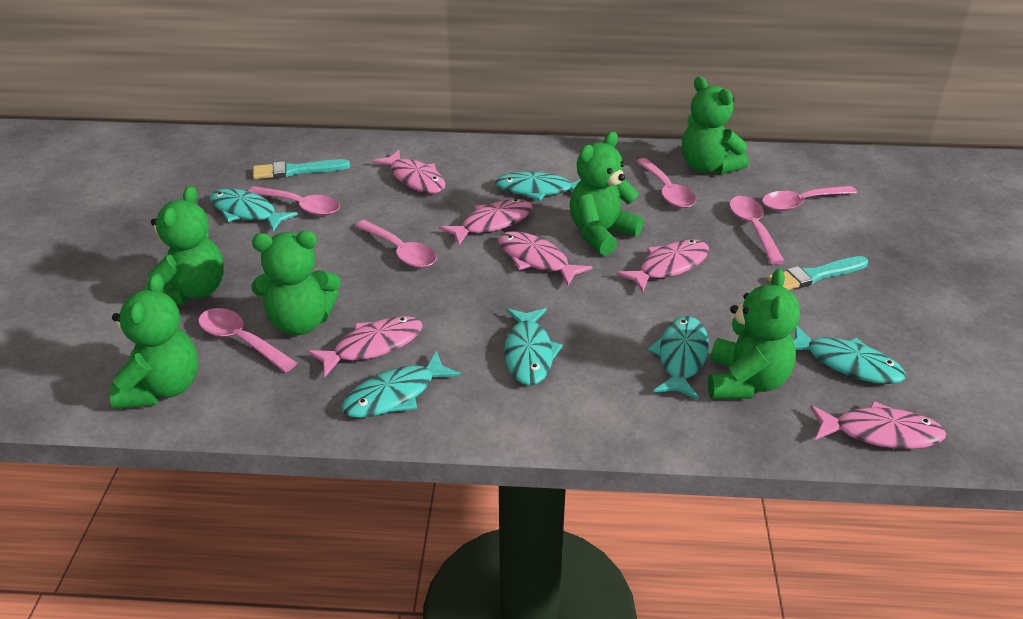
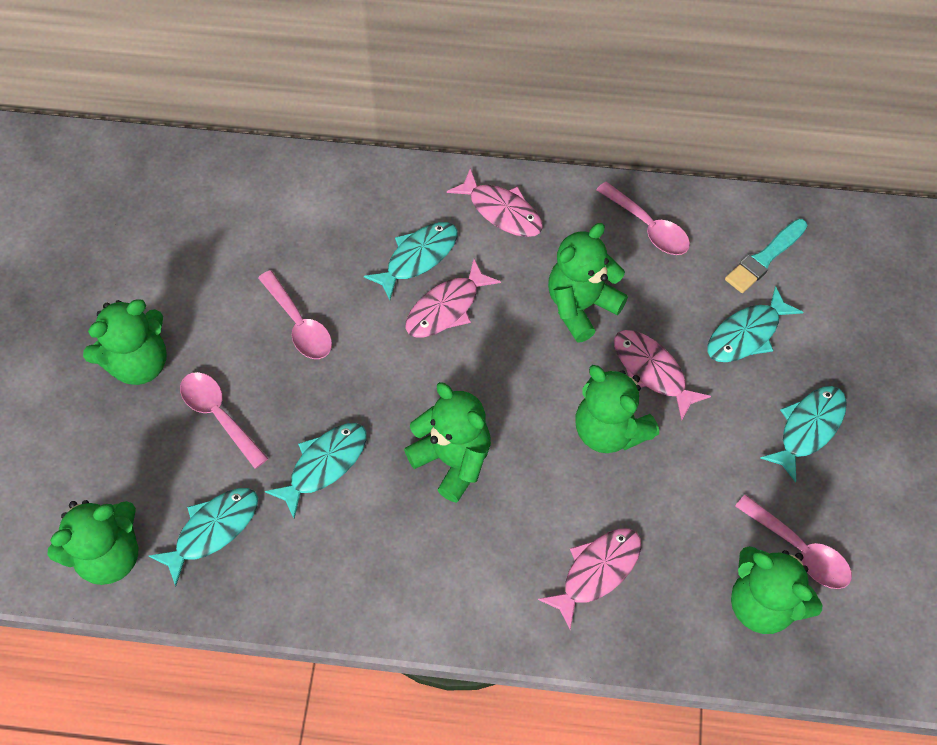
pink fish: 6 -> 4
pink spoon: 6 -> 4
turquoise brush: 2 -> 1
turquoise fish: 6 -> 5

